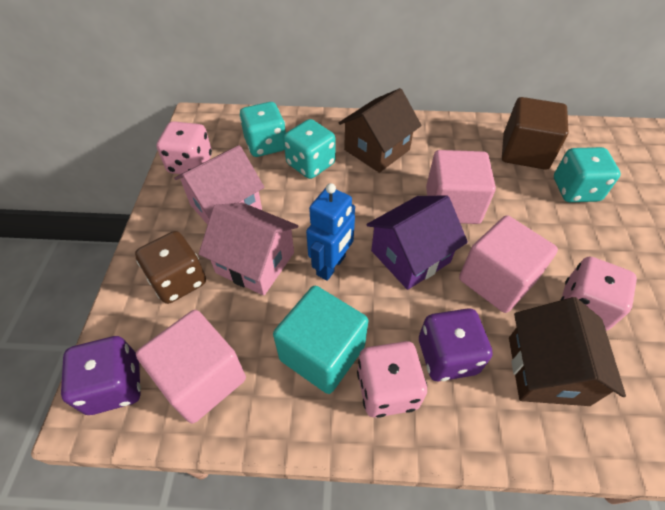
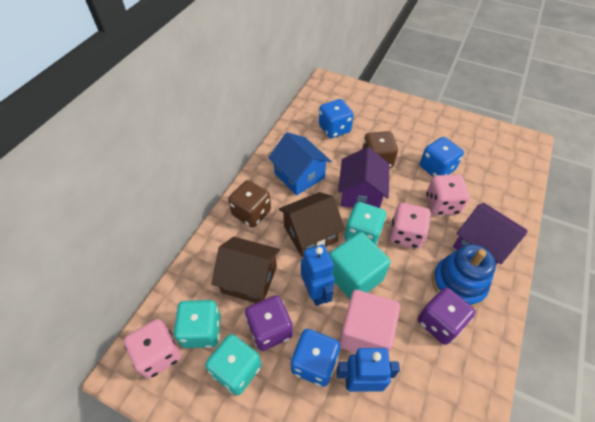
blue dice: 0 -> 3
blue house: 0 -> 1
blue robot: 1 -> 2
blue stacking toy: 0 -> 1
brown cube: 1 -> 0
brown dice: 1 -> 2
pink cube: 3 -> 1
pink house: 2 -> 0
purple house: 1 -> 2

